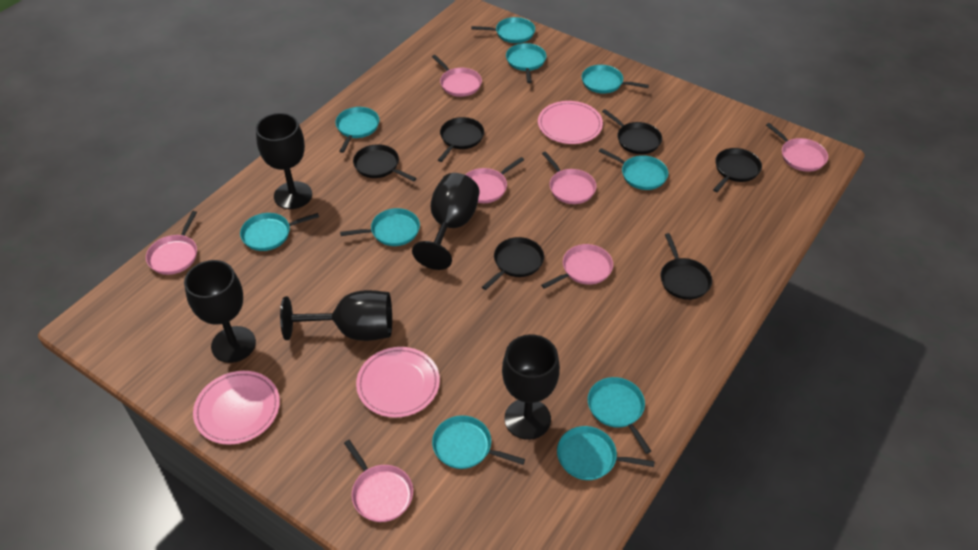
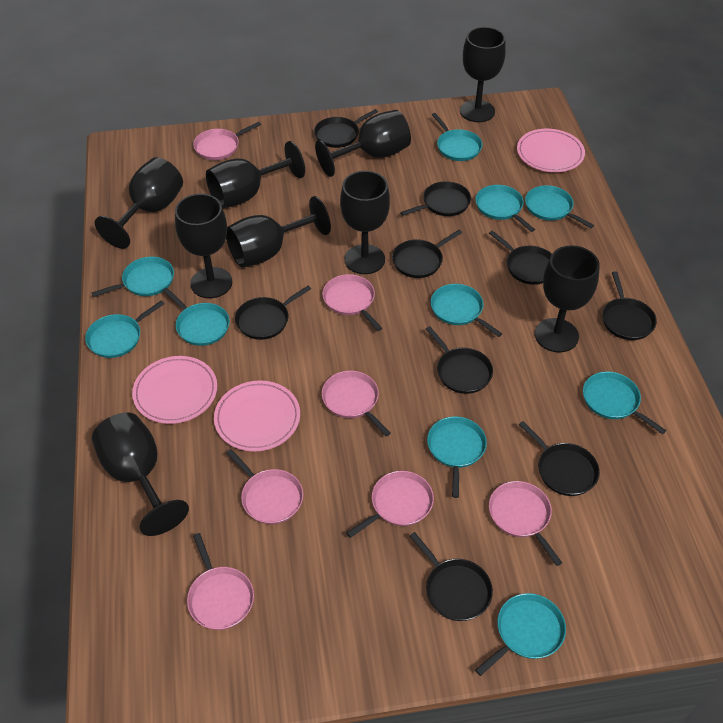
black goblet: 5 -> 9
black pan: 6 -> 9

